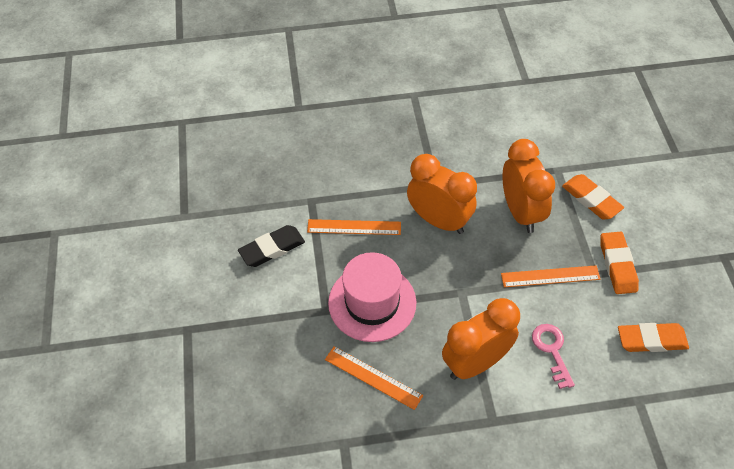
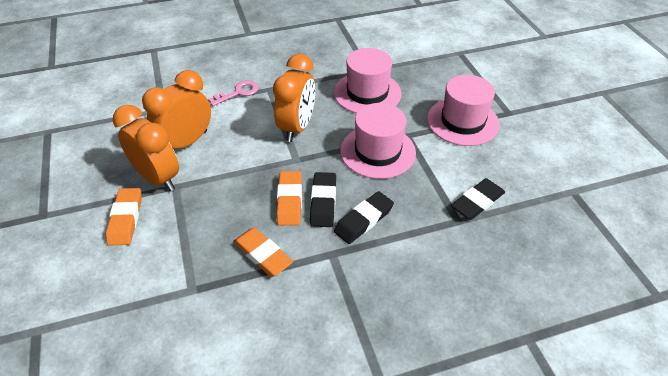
black eraser: 1 -> 3
orange ruler: 3 -> 0
pink hat: 1 -> 3

